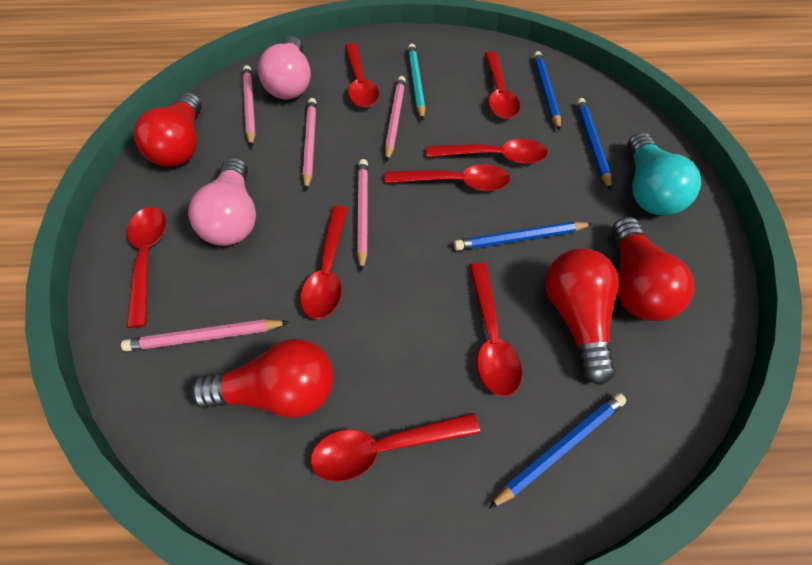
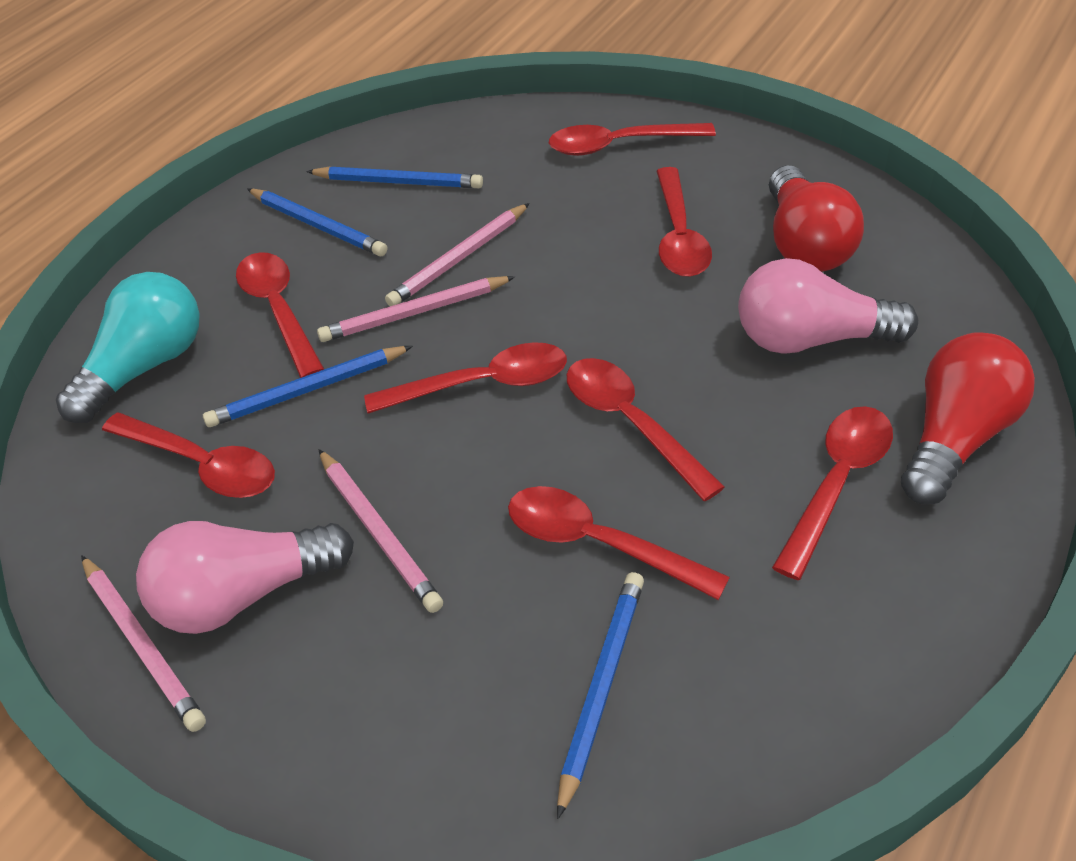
pink pencil: 5 -> 4
red light bulb: 4 -> 2
turquoise pencil: 1 -> 0

